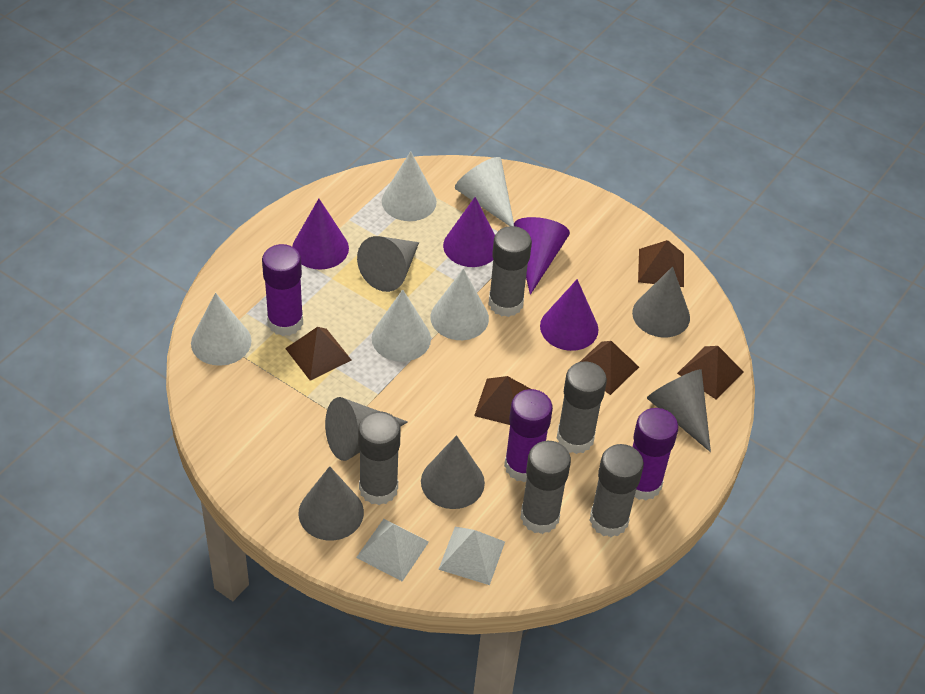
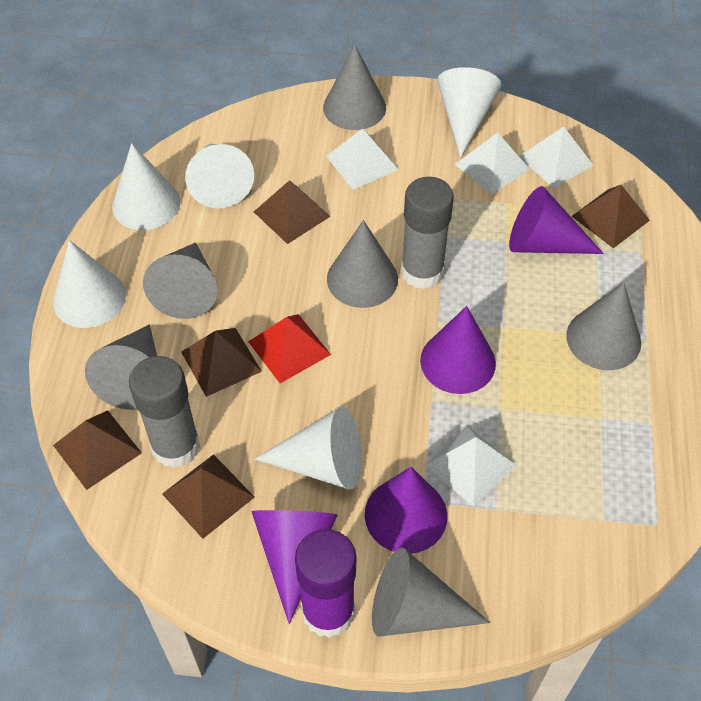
grey glue stick: 5 -> 2
purple glue stick: 3 -> 1
red pyramid: 0 -> 1
white pyramid: 2 -> 4

